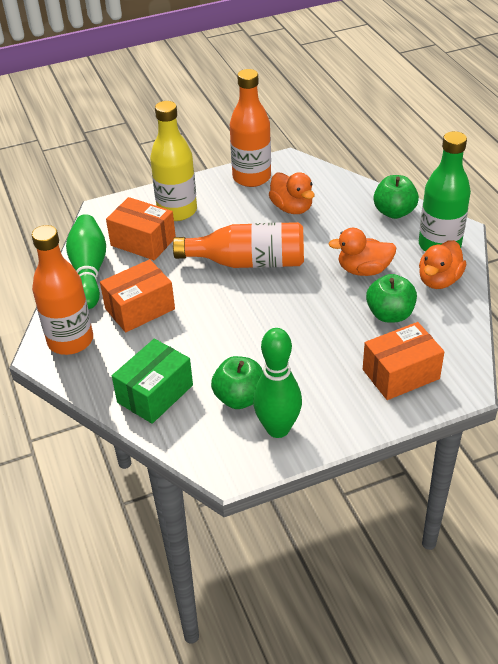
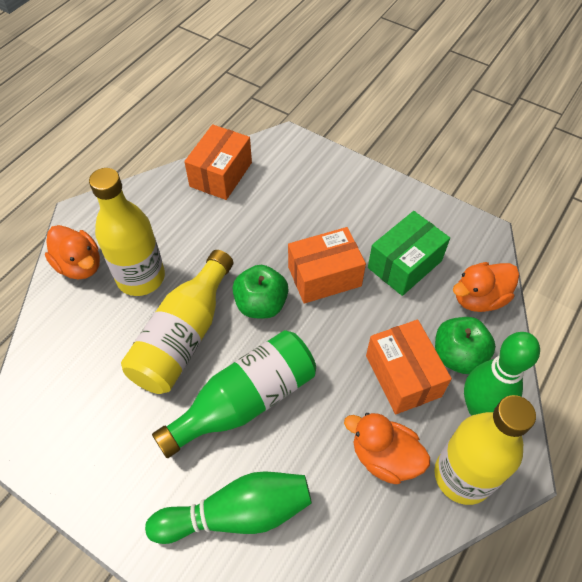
green apple: 3 -> 2
orange bottle: 3 -> 0
yellow bottle: 1 -> 3

